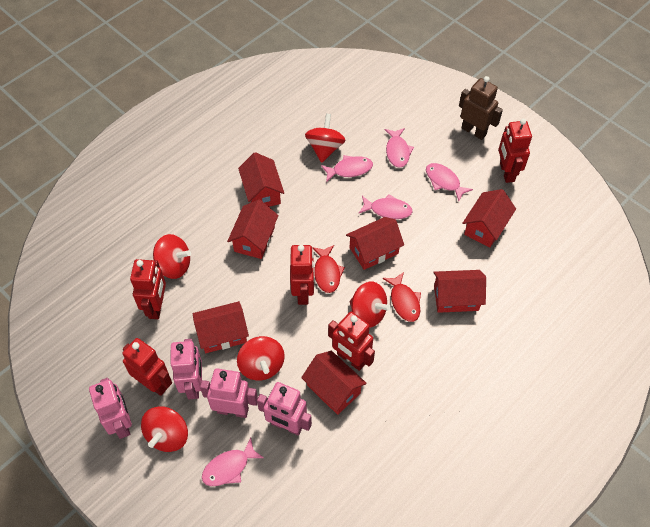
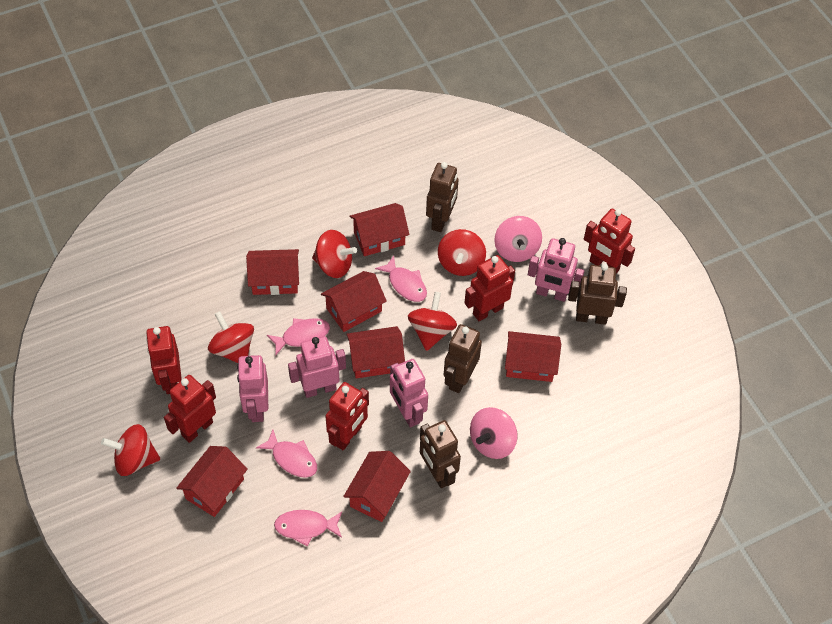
brown robot: 1 -> 4
pink fish: 5 -> 4
pink spinning top: 0 -> 2
red fish: 2 -> 0

